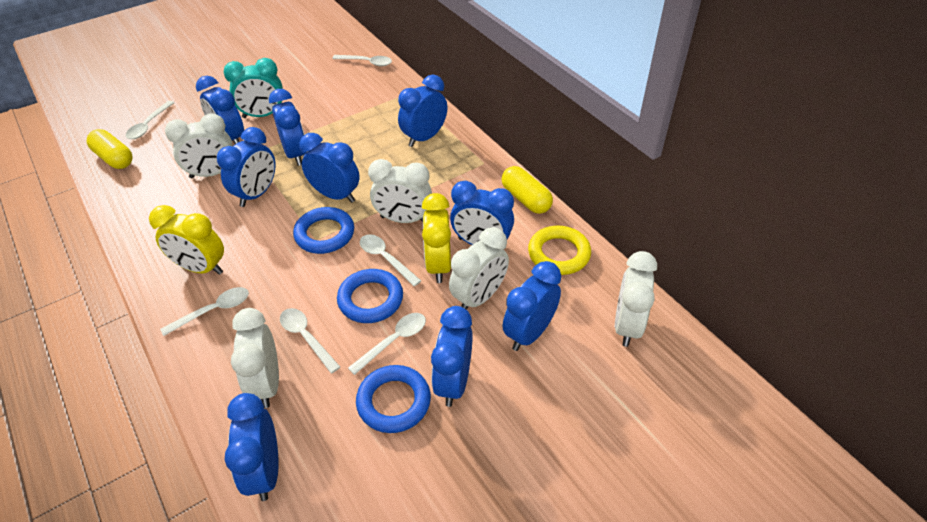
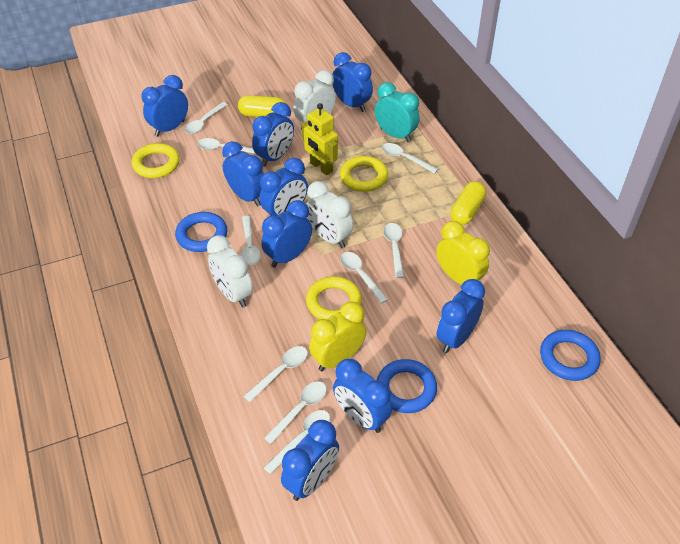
white clock: 5 -> 3
white spoon: 6 -> 9
yellow ring: 1 -> 3
yellow robot: 0 -> 1

